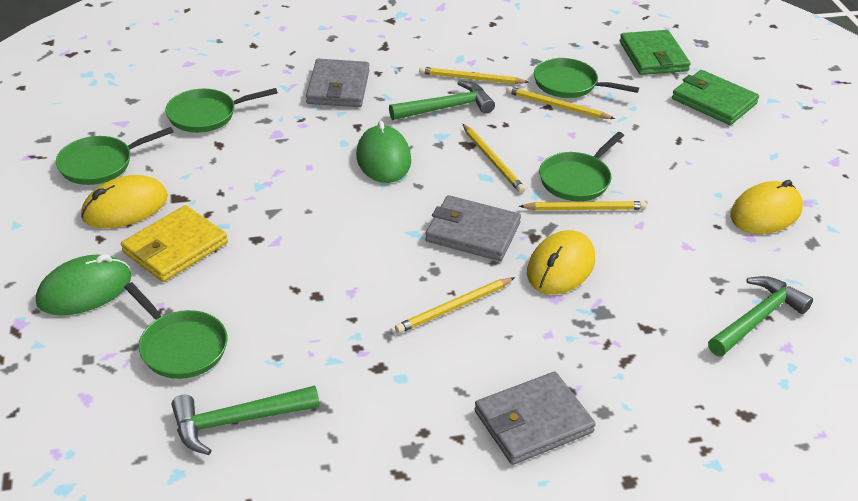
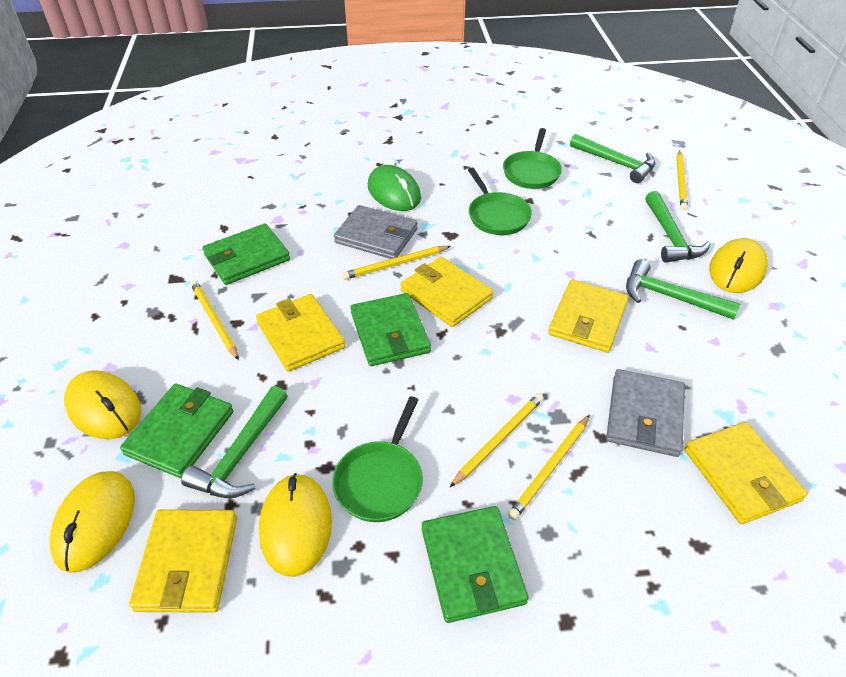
green hammer: 3 -> 4
green mouse: 2 -> 1
green pan: 5 -> 3
green wallet: 2 -> 4
grey wallet: 3 -> 2
yellow mouse: 3 -> 4
yellow wallet: 1 -> 5

